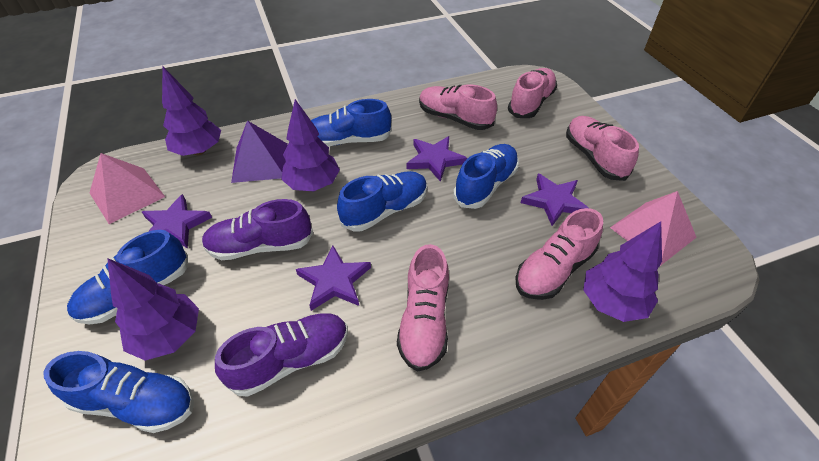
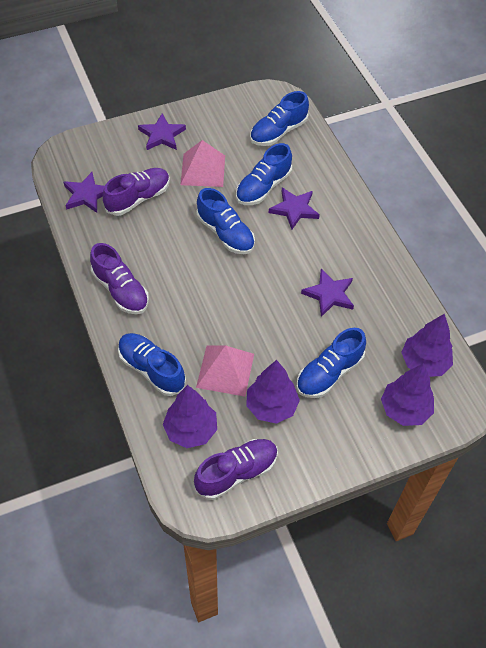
pink shoe: 5 -> 0
purple pyramid: 1 -> 0
purple shoe: 2 -> 3

